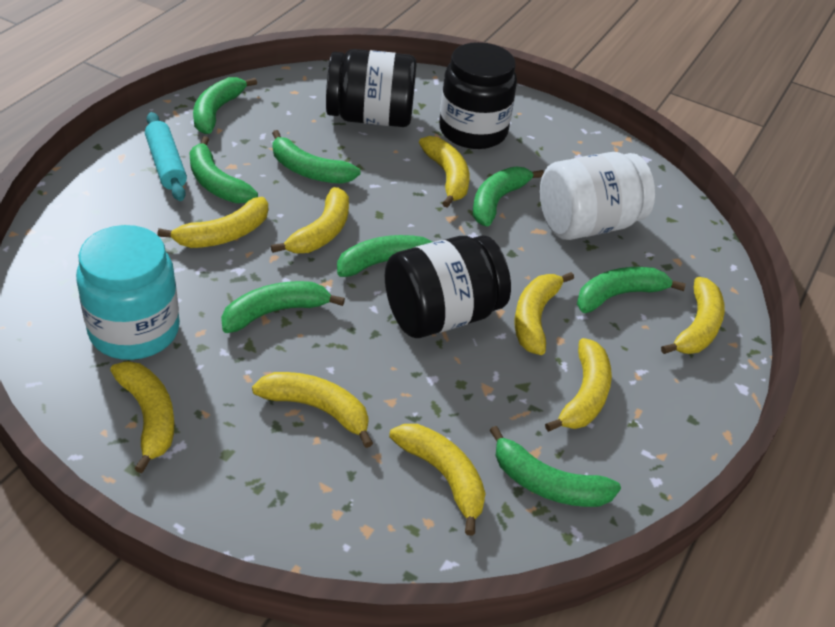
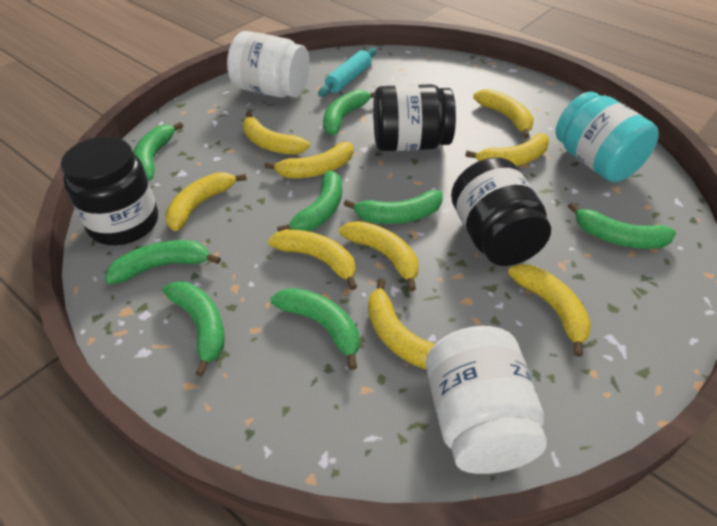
white jar: 1 -> 2

